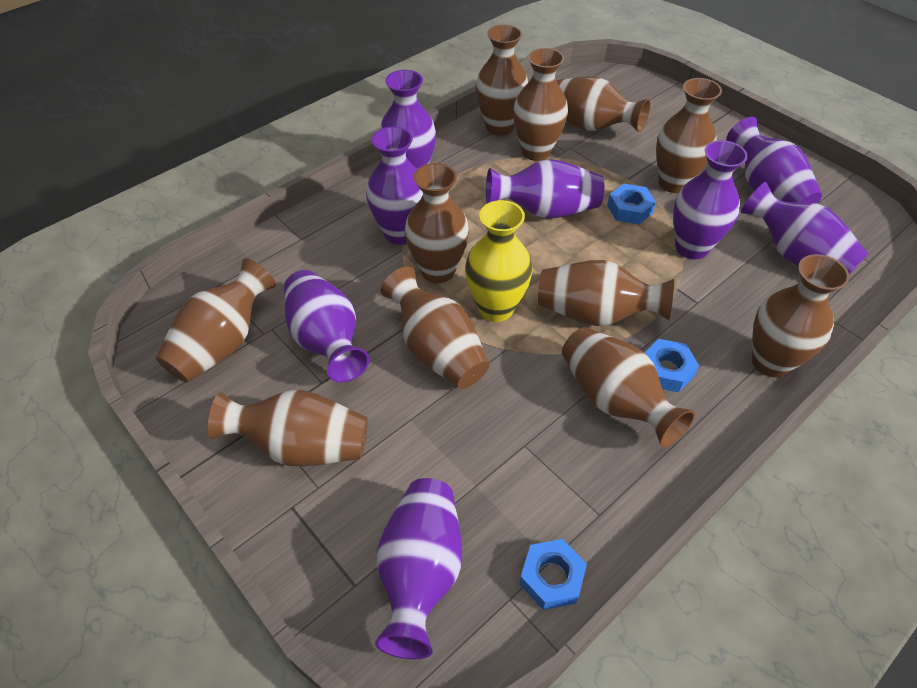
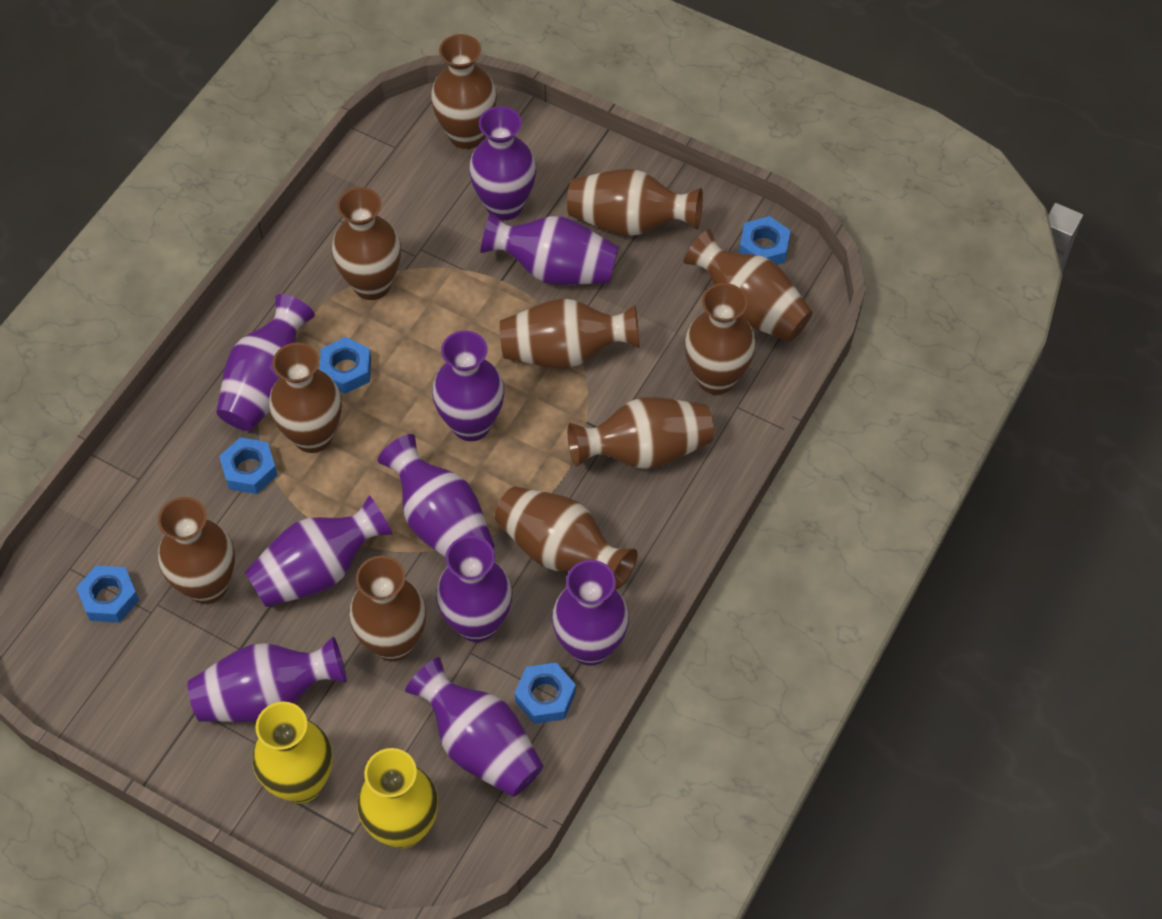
blue nut: 3 -> 5
purple vase: 8 -> 10
yellow vase: 1 -> 2

